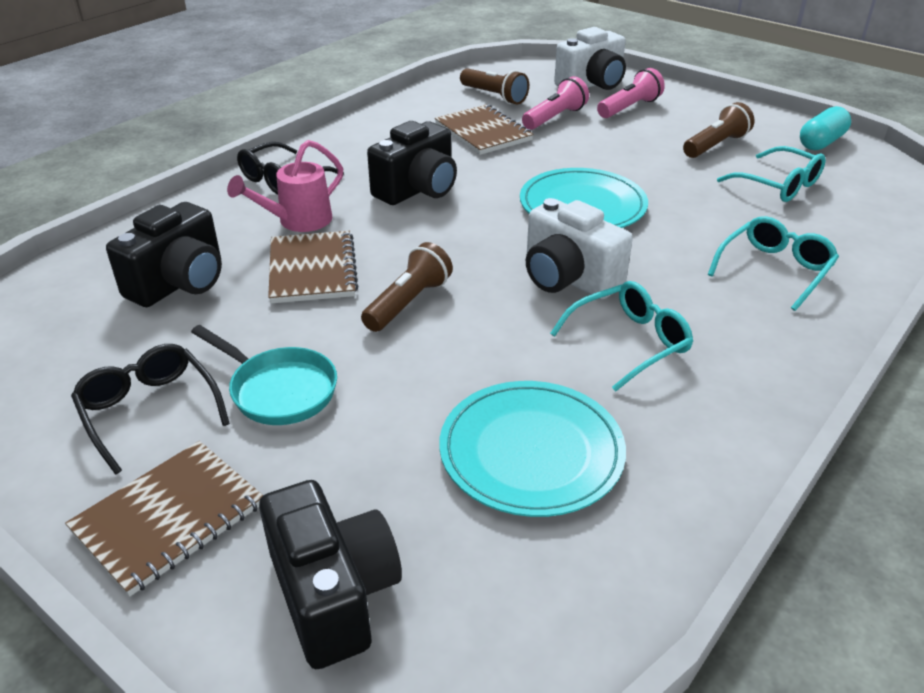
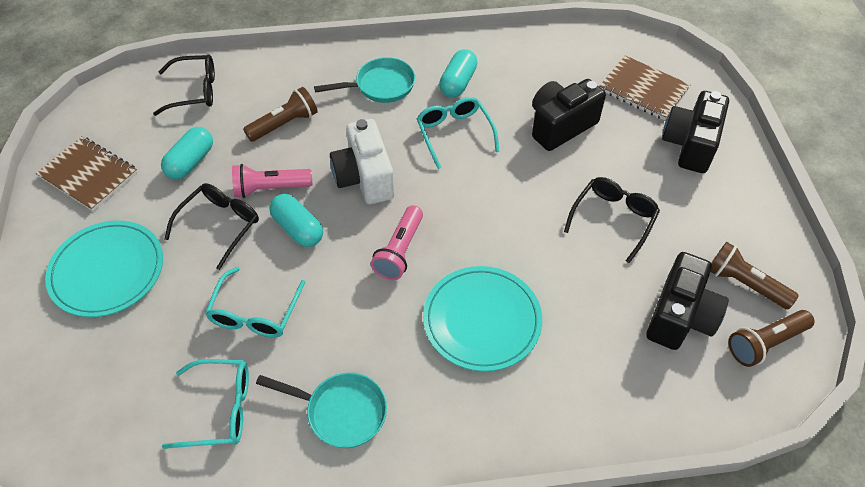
black glasses: 2 -> 3
brown notebook: 3 -> 2
pink watering can: 1 -> 0
turquoise capsule: 1 -> 3
turquoise pan: 1 -> 2
white camera: 2 -> 1

